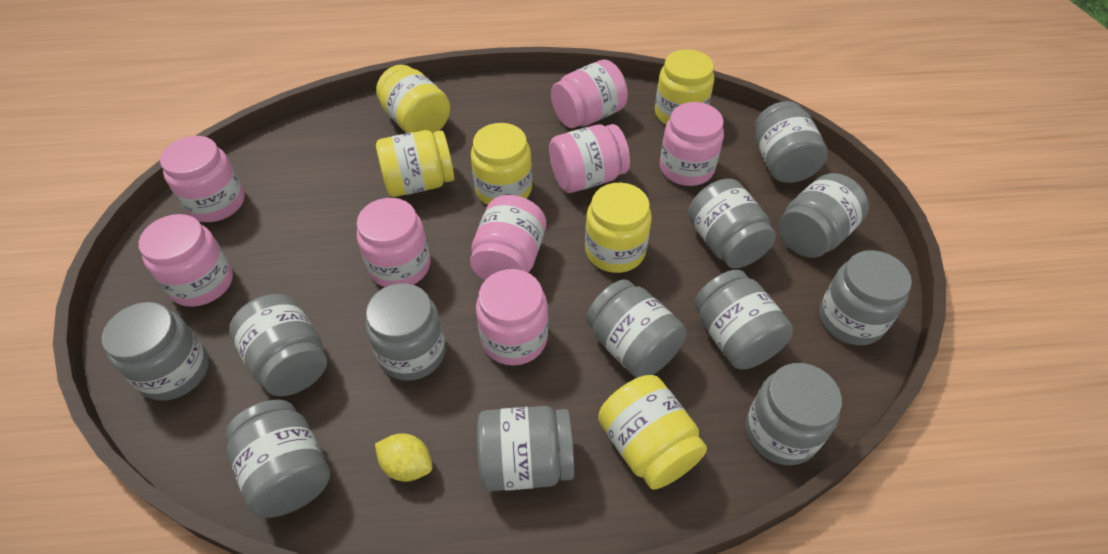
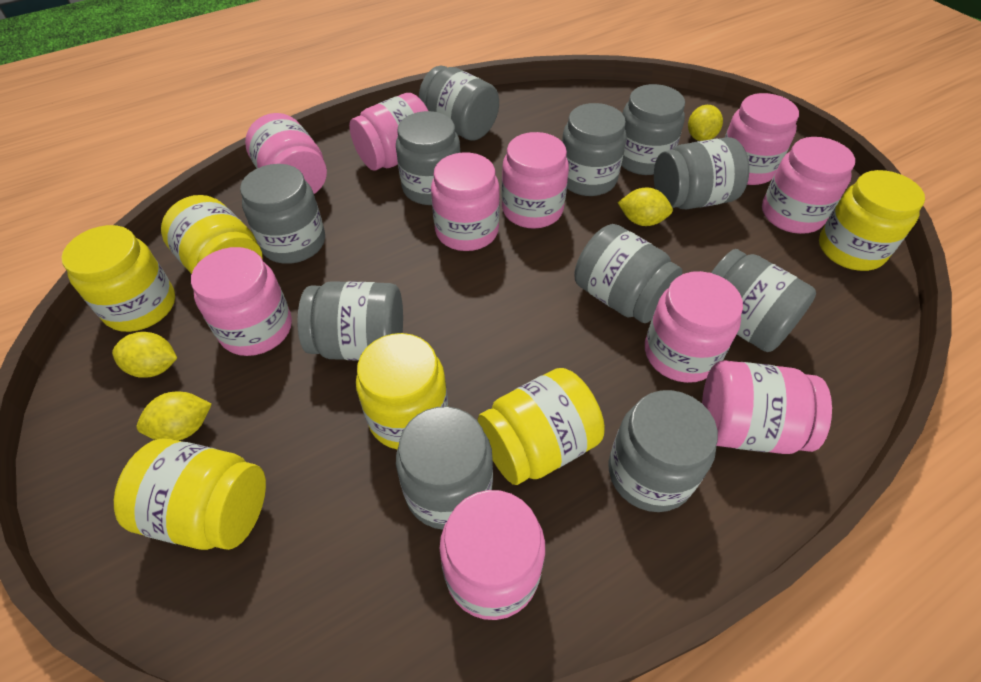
grey jar: 12 -> 11
pink jar: 8 -> 10
yellow lemon: 1 -> 4

